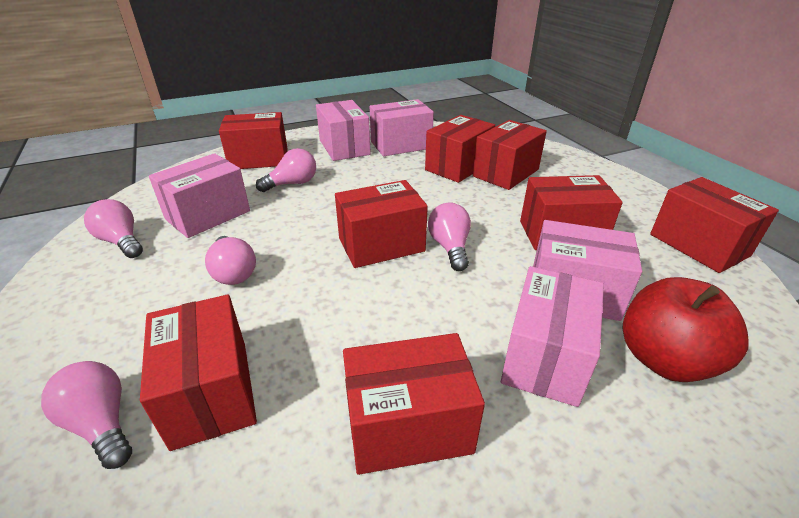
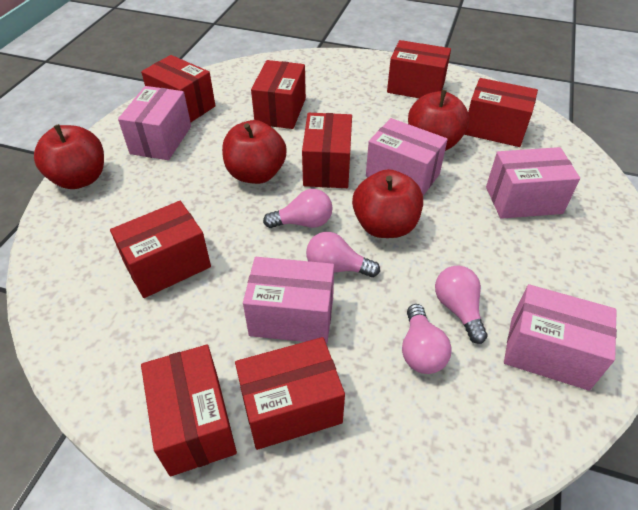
pink light bulb: 5 -> 4
red apple: 1 -> 4

